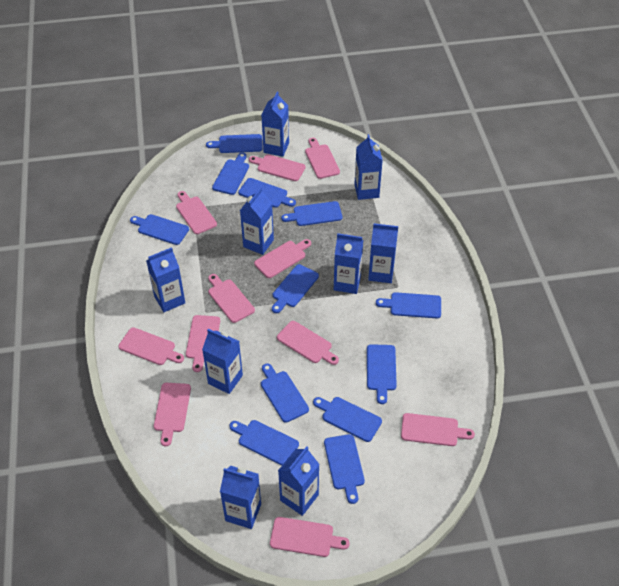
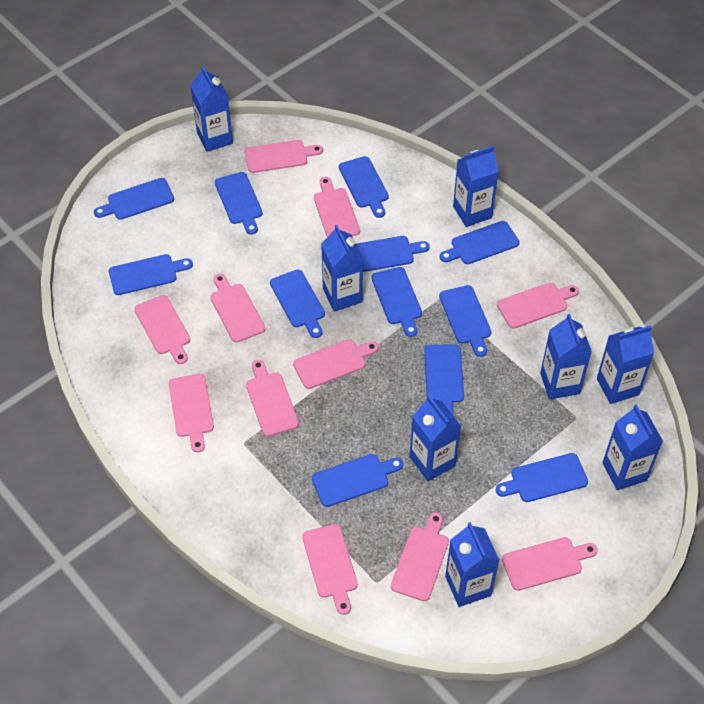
blue carton: 9 -> 8

